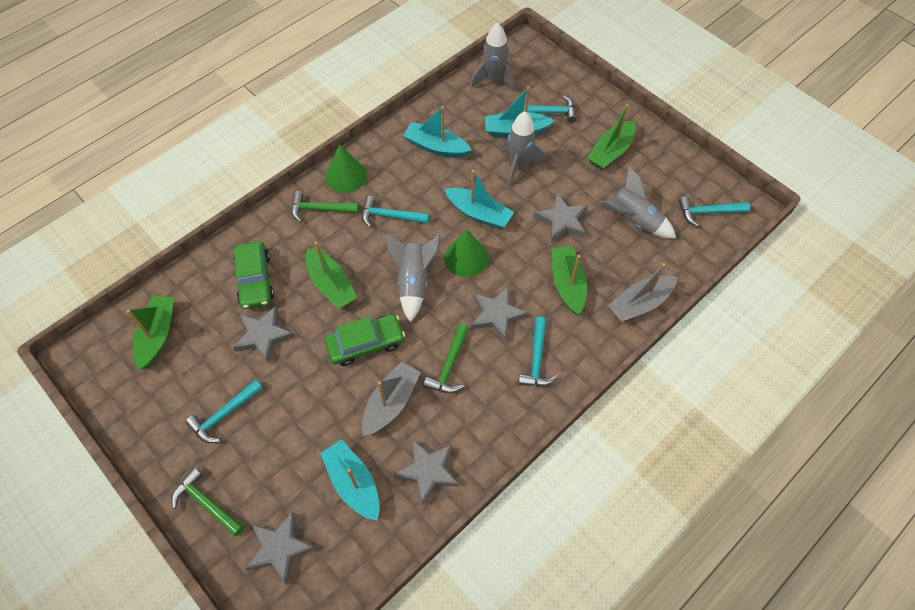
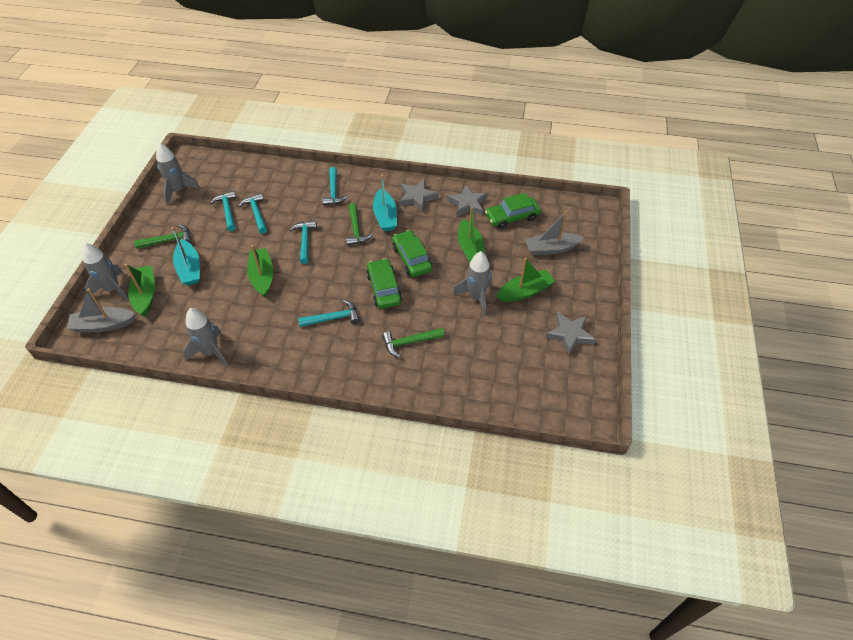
green car: 2 -> 3
green cone: 2 -> 0
grey star: 5 -> 3
turquoise boat: 4 -> 2

